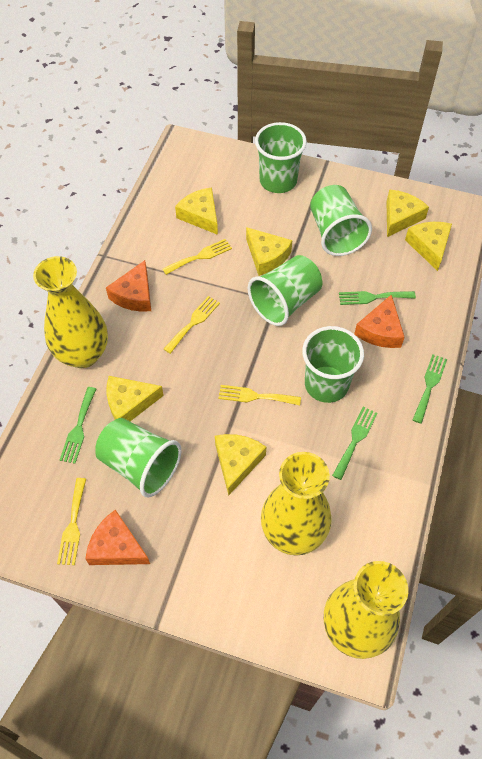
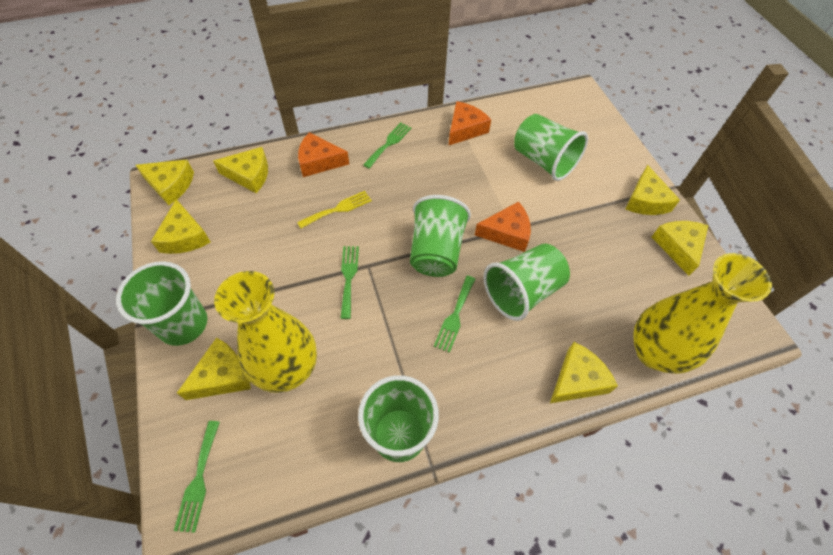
yellow cheese: 6 -> 7
yellow fork: 4 -> 1
yellow vase: 3 -> 2

